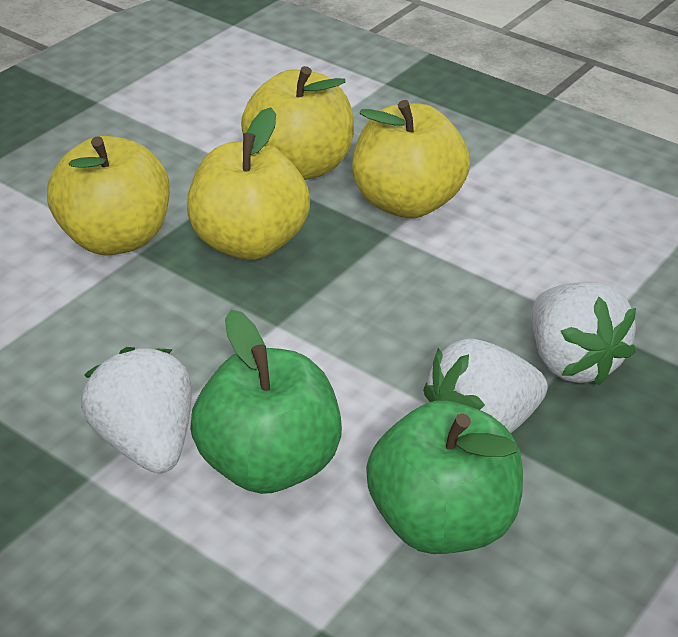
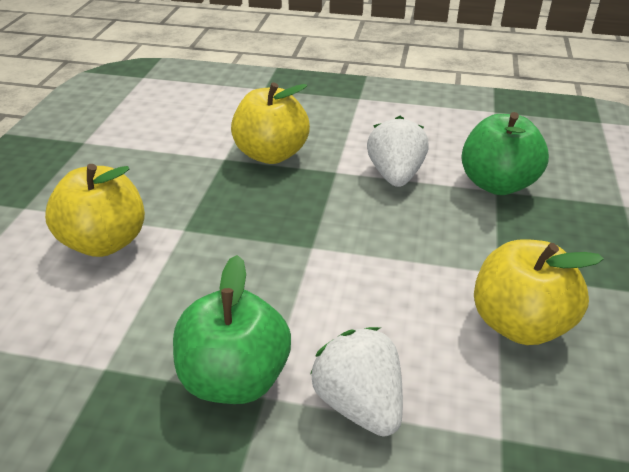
white strawberry: 3 -> 2
yellow apple: 4 -> 3

